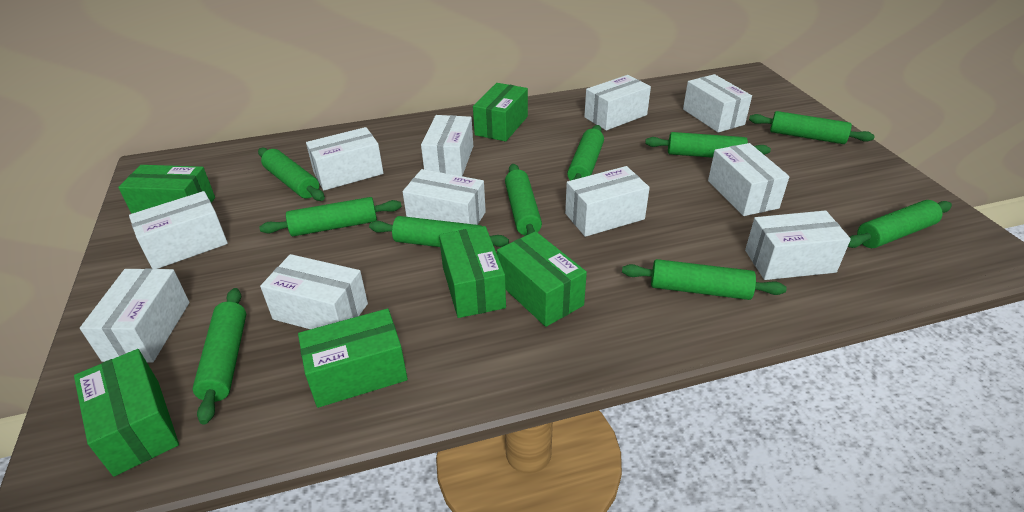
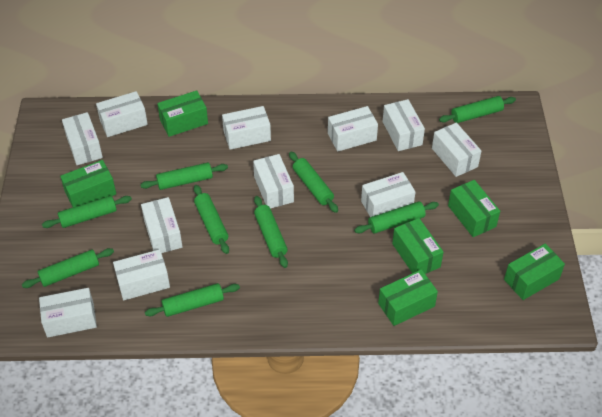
green rolling pin: 10 -> 9

